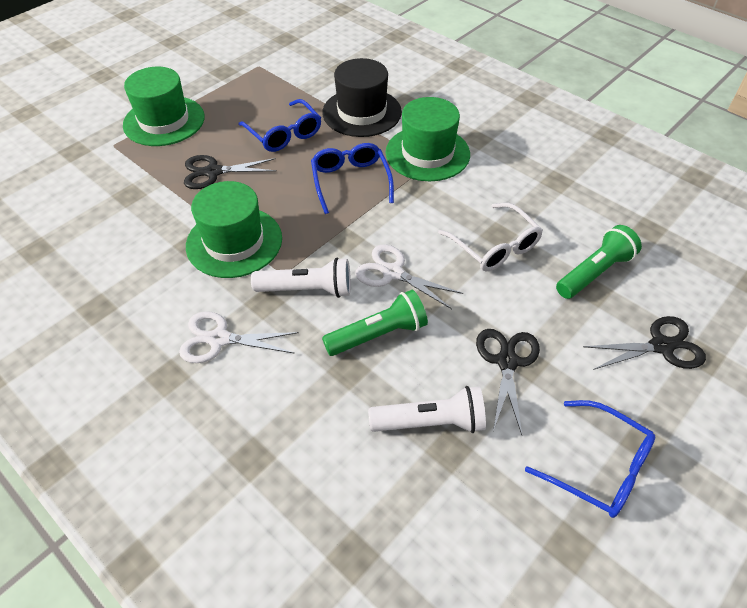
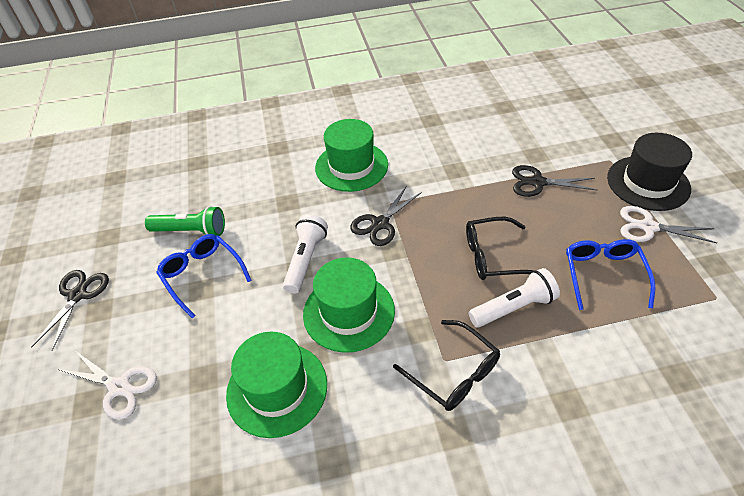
black glasses: 0 -> 2
blue glasses: 3 -> 2
green flashlight: 2 -> 1
white glasses: 1 -> 0

